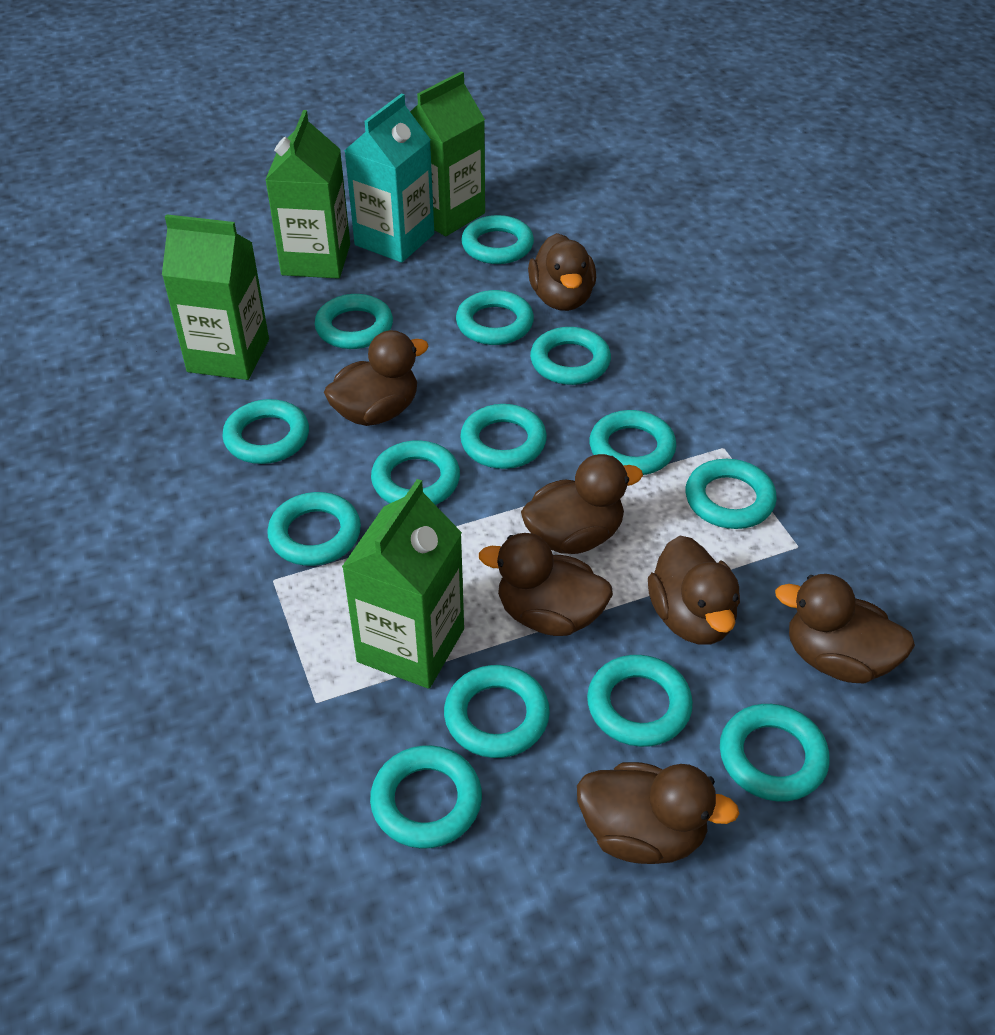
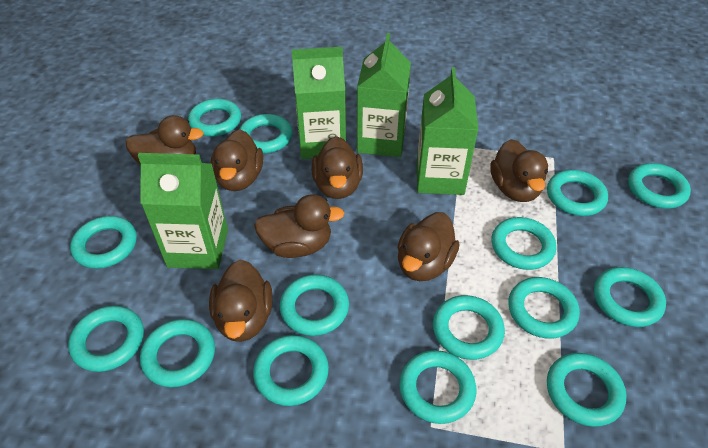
turquoise carton: 1 -> 0
turquoise ring: 14 -> 15

